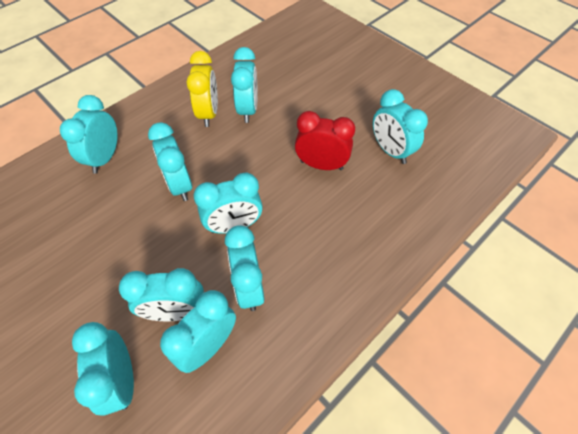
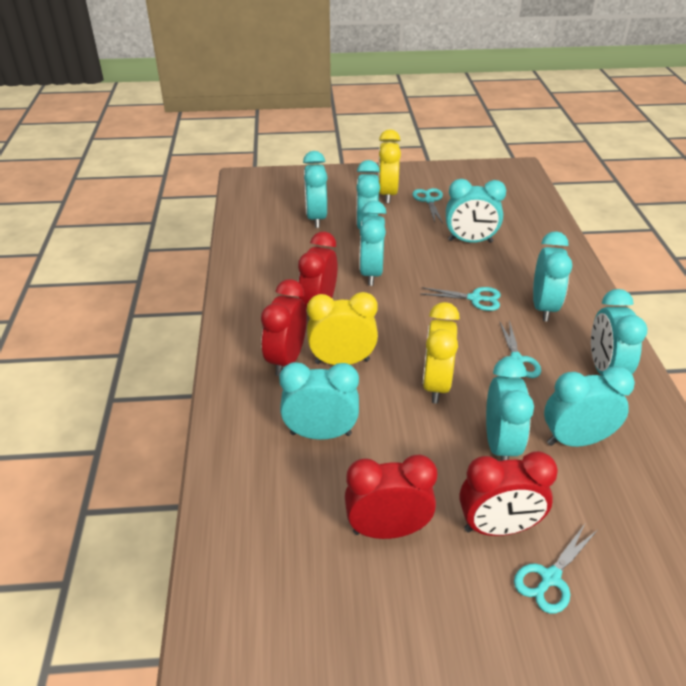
red clock: 1 -> 4
turquoise scissors: 0 -> 4
yellow clock: 1 -> 3

